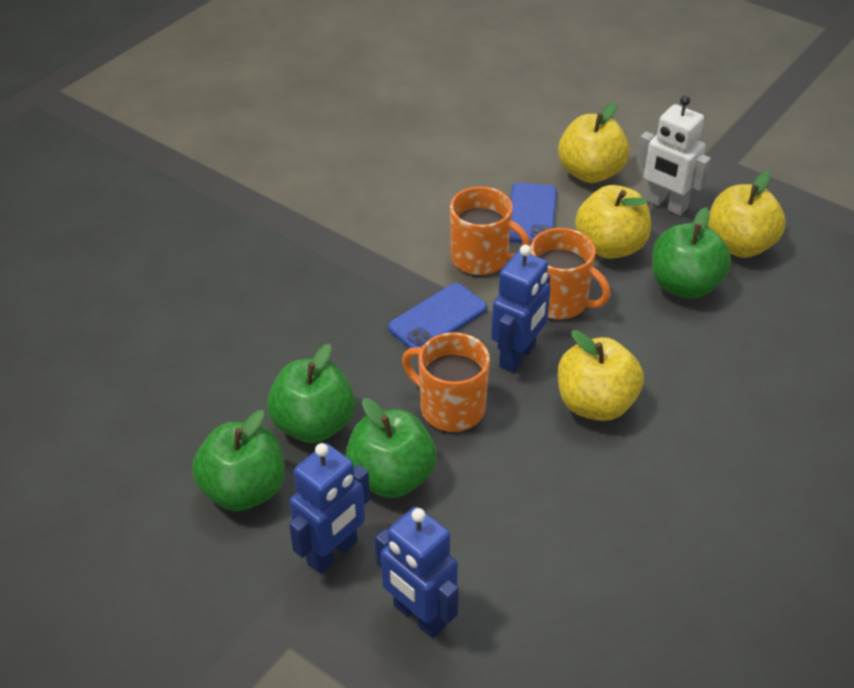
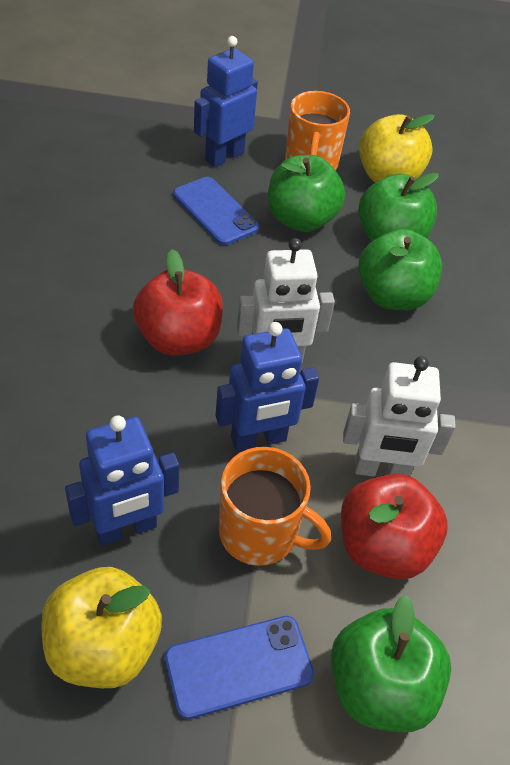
orange mug: 3 -> 2
red apple: 0 -> 2
white robot: 1 -> 2
yellow apple: 4 -> 2

